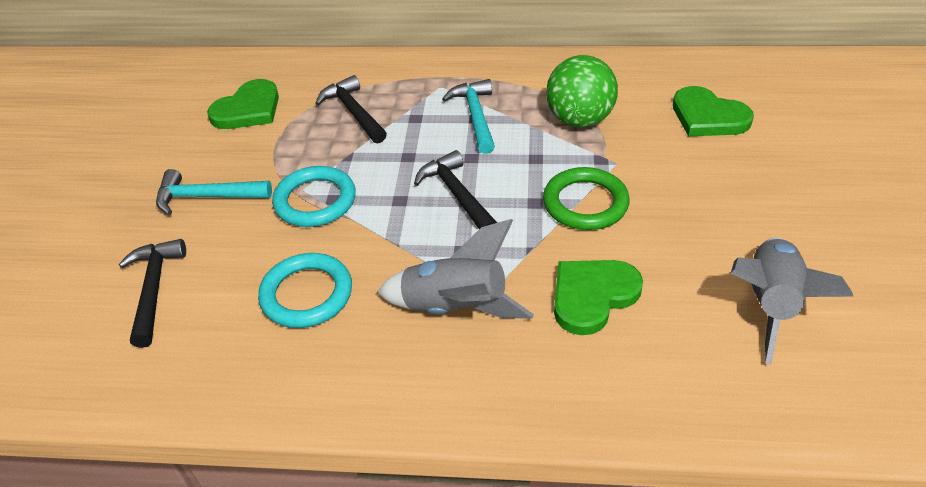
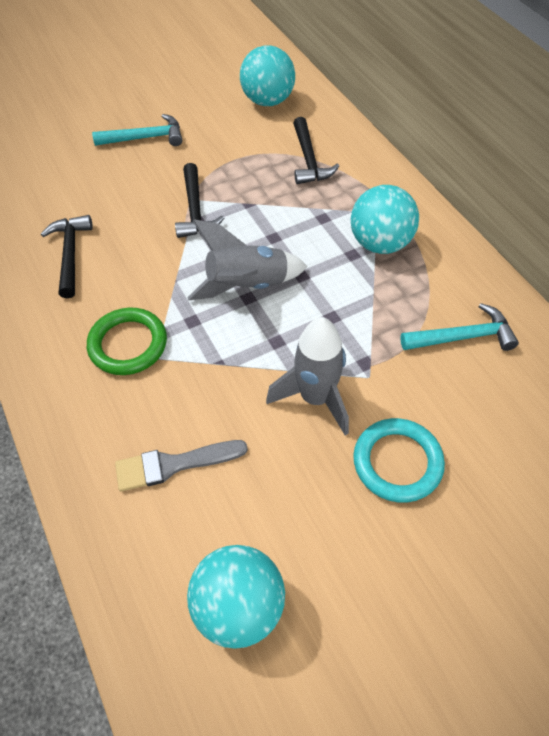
green ball: 1 -> 0
green heart: 3 -> 0
grey brush: 0 -> 1
turquoise ball: 0 -> 3
turquoise ring: 2 -> 1

